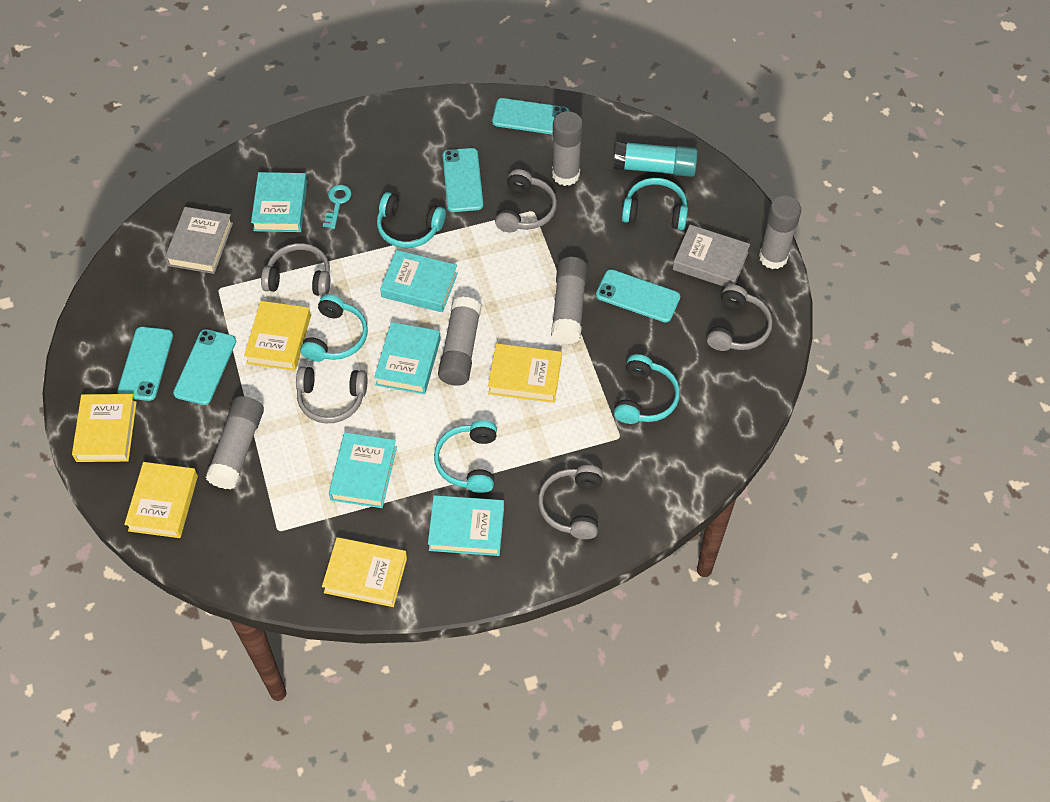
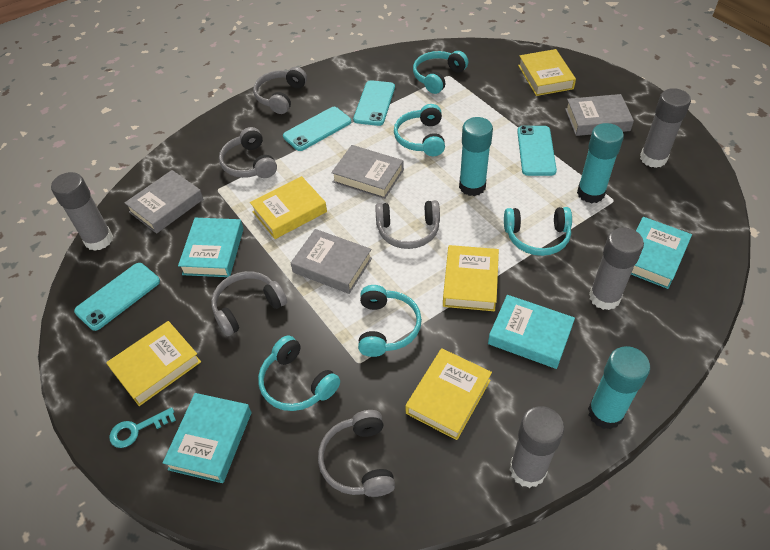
grey book: 2 -> 4
grey glue stick: 5 -> 4
turquoise book: 5 -> 4
turquoise glue stick: 1 -> 3
turquoise phone: 5 -> 4

